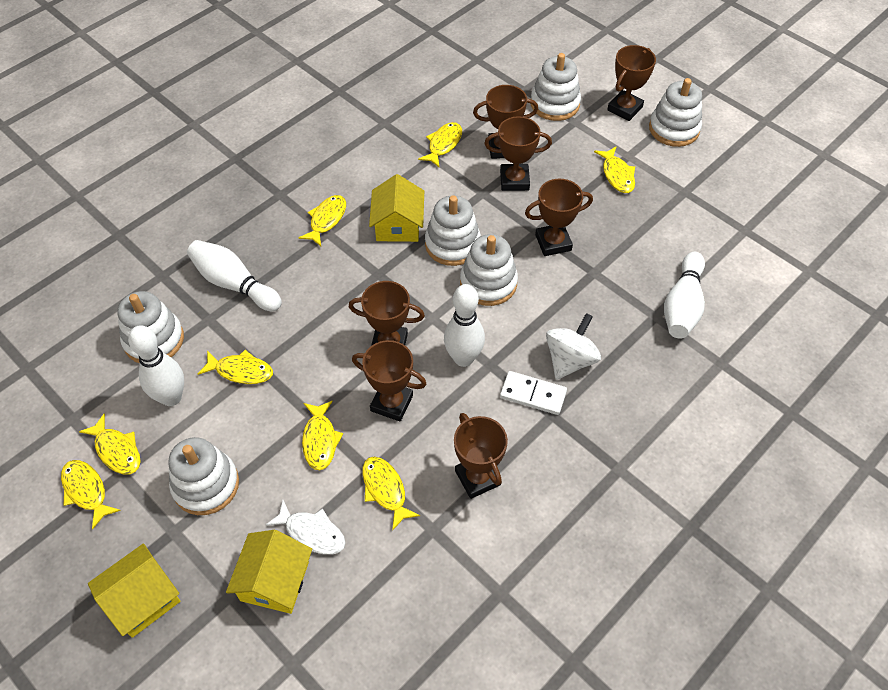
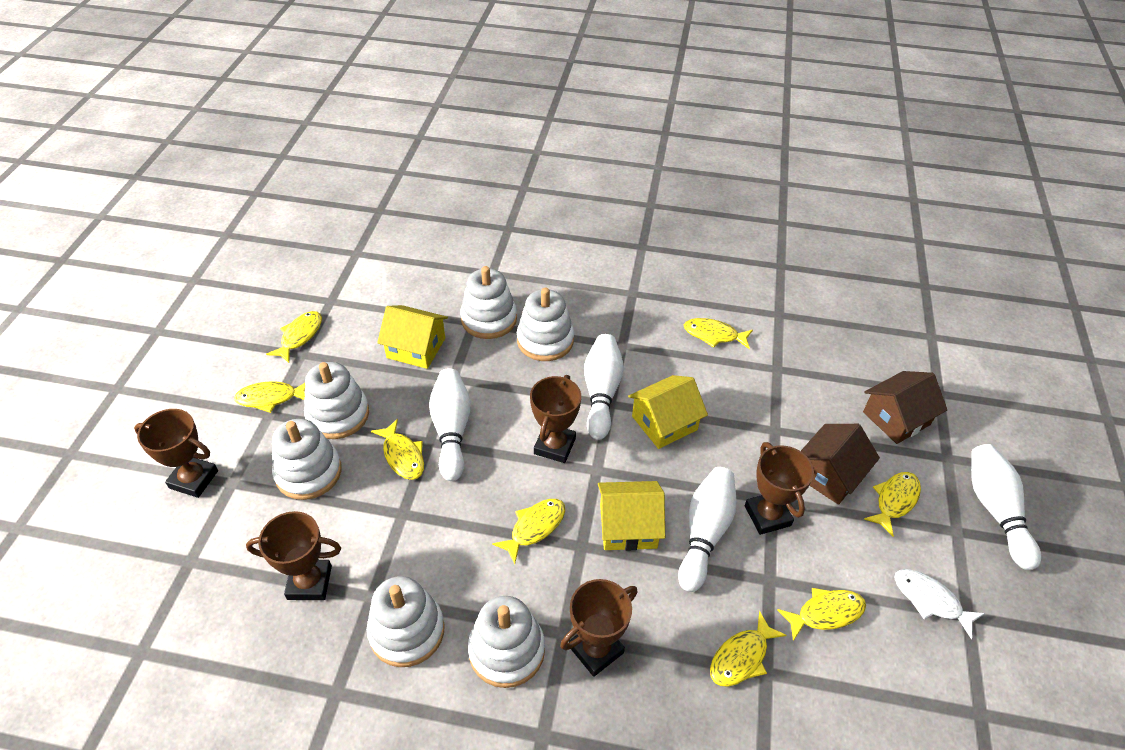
brown house: 0 -> 2
brown trophy: 7 -> 5
white domino: 1 -> 0
white spinning top: 1 -> 0

